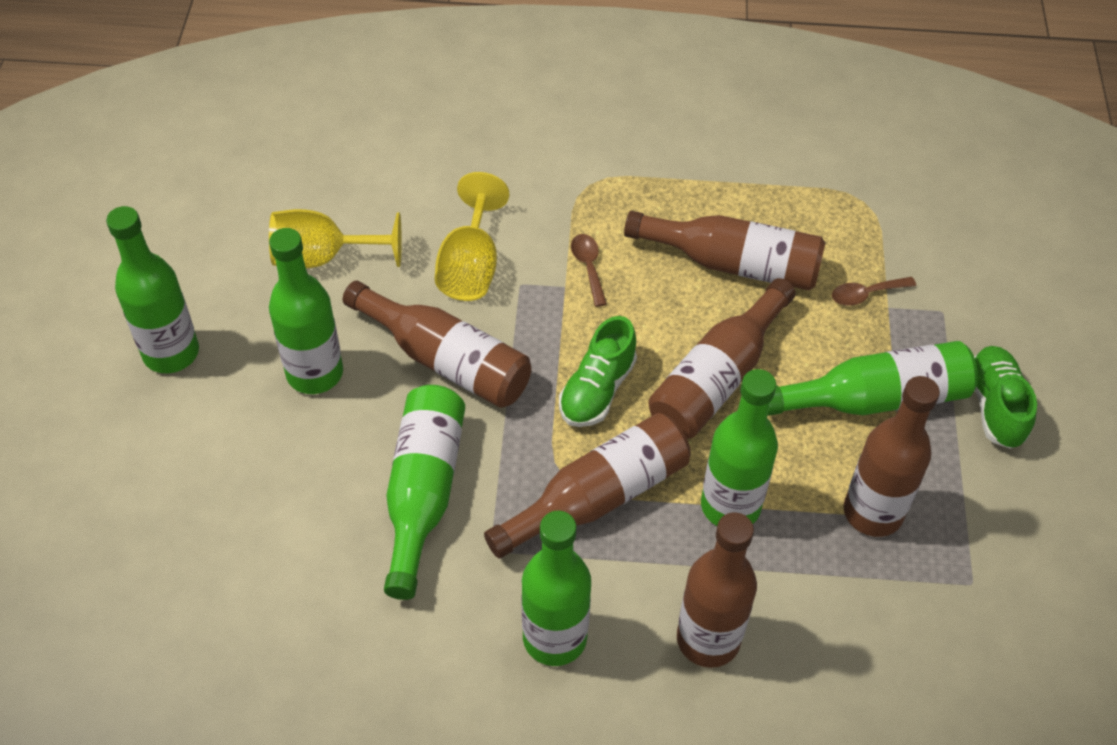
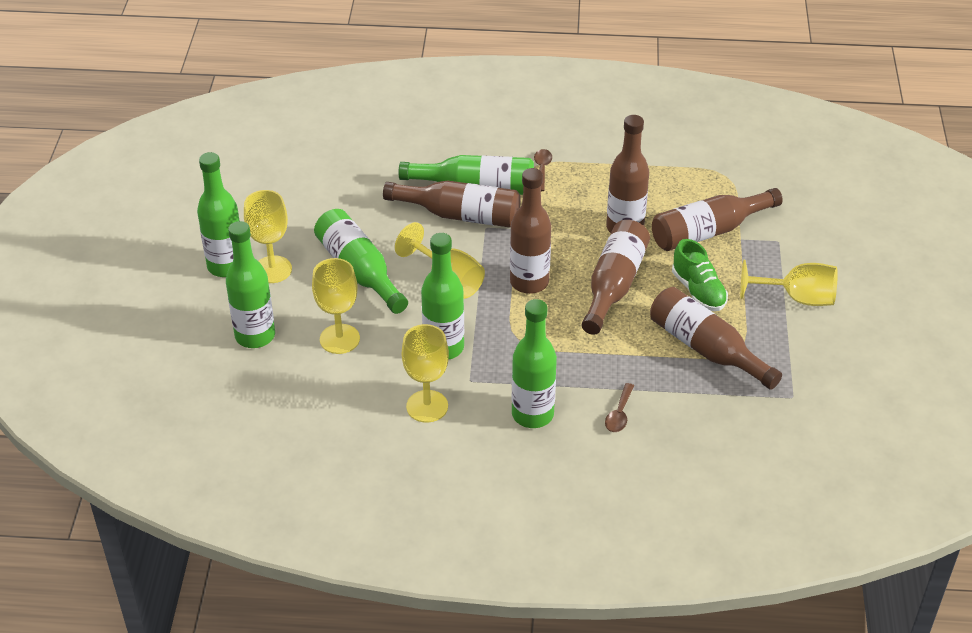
green shoe: 2 -> 1
yellow goblet: 2 -> 5

